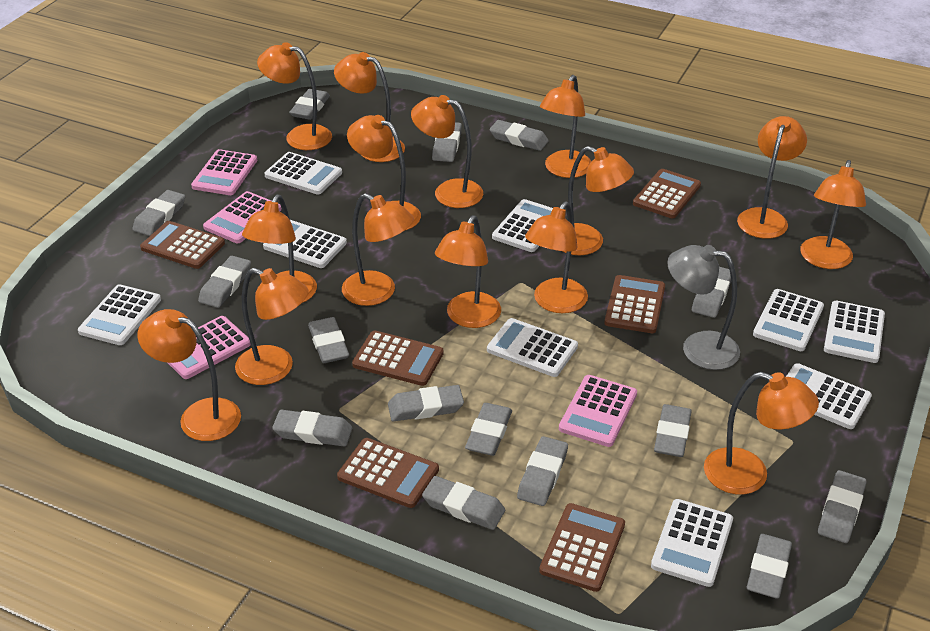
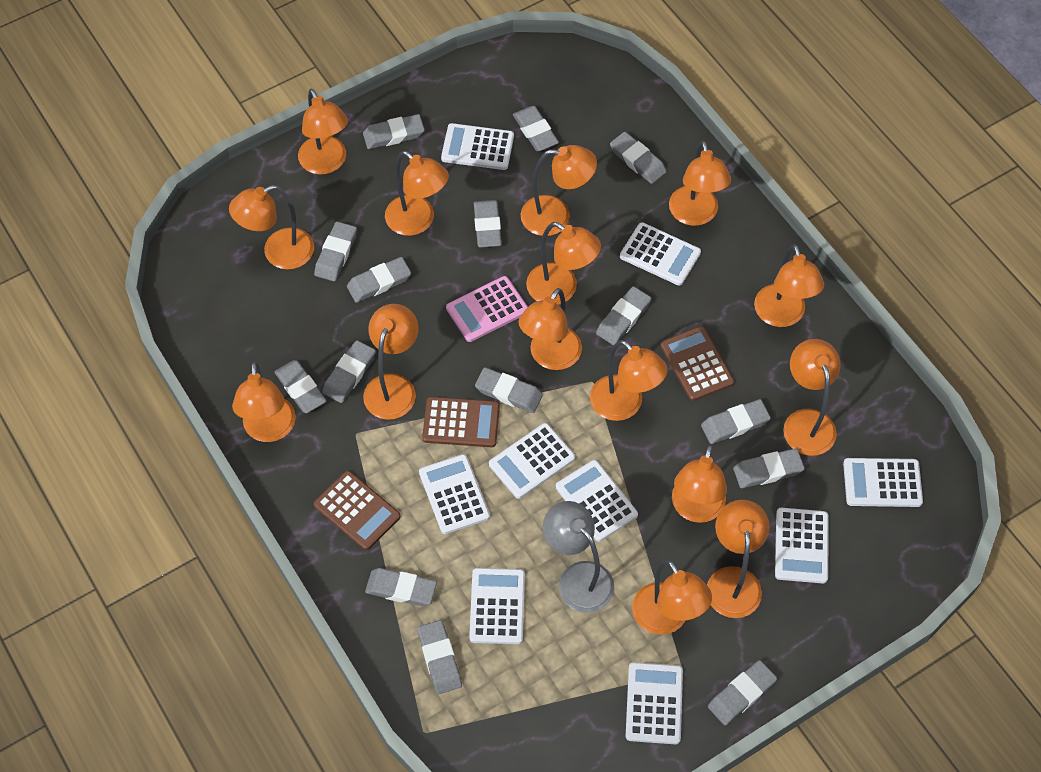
brown calculator: 6 -> 3
pink calculator: 4 -> 1

